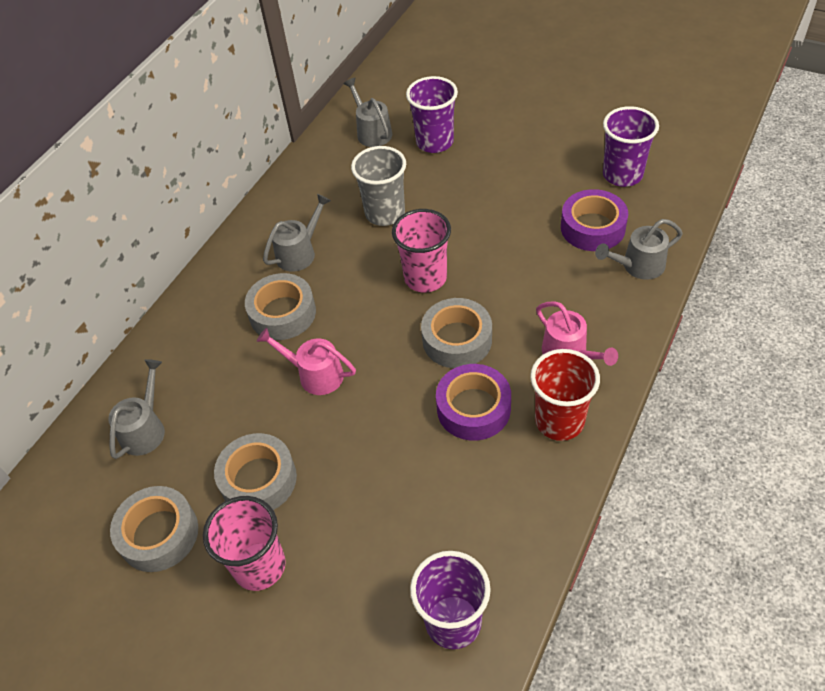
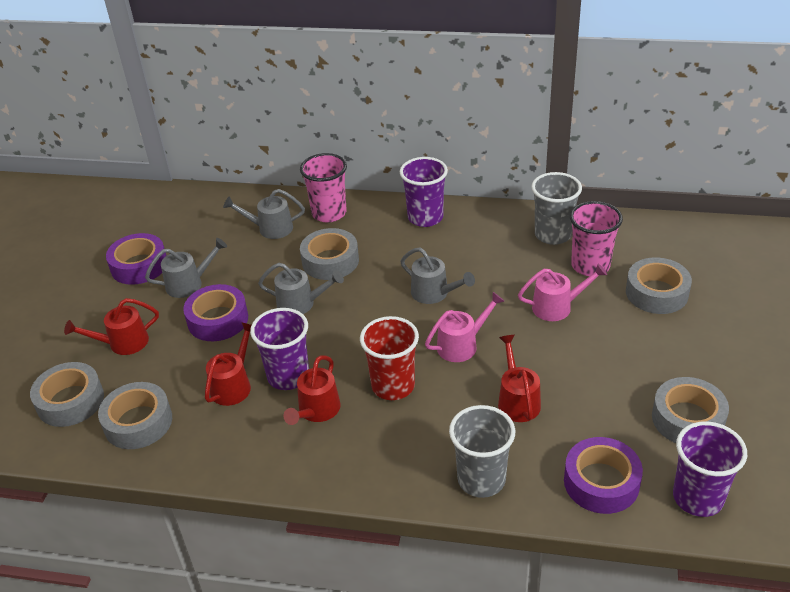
grey cup: 1 -> 2
grey tape: 4 -> 5
purple tape: 2 -> 3
red watering can: 0 -> 4

